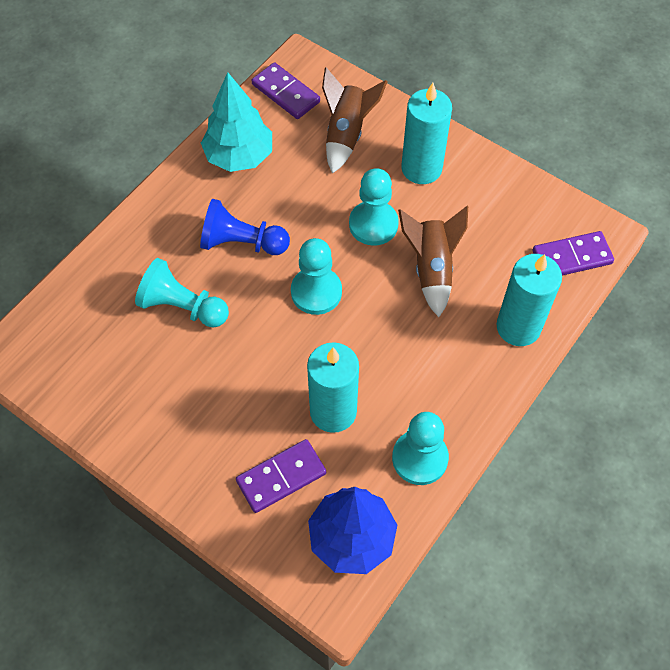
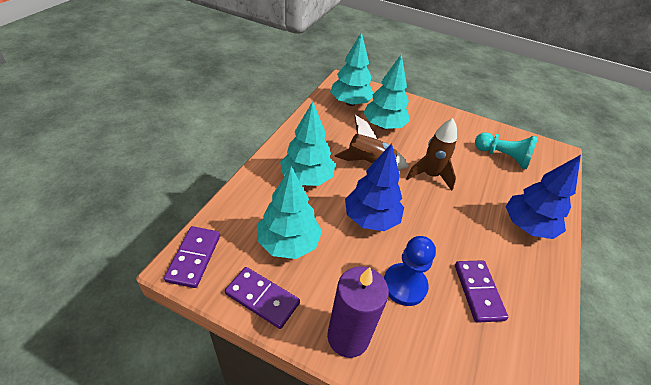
blue tree: 1 -> 2
purple candle: 0 -> 1
turquoise candle: 3 -> 0
turquoise pawn: 4 -> 1
turquoise tree: 1 -> 4

